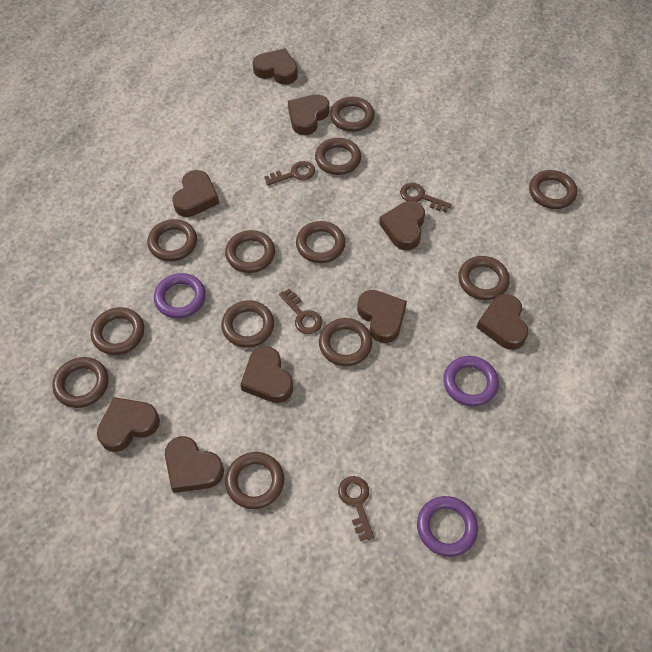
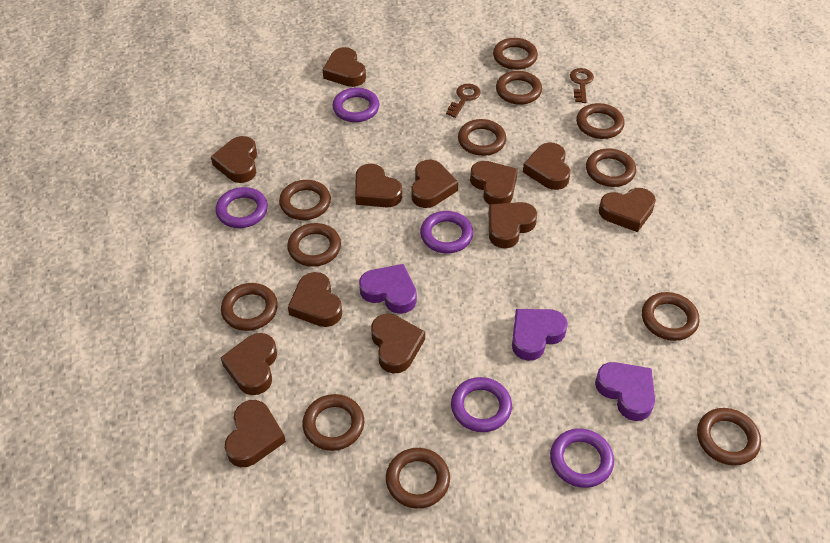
brown heart: 9 -> 12
brown key: 4 -> 2
purple heart: 0 -> 3
purple ring: 3 -> 5

